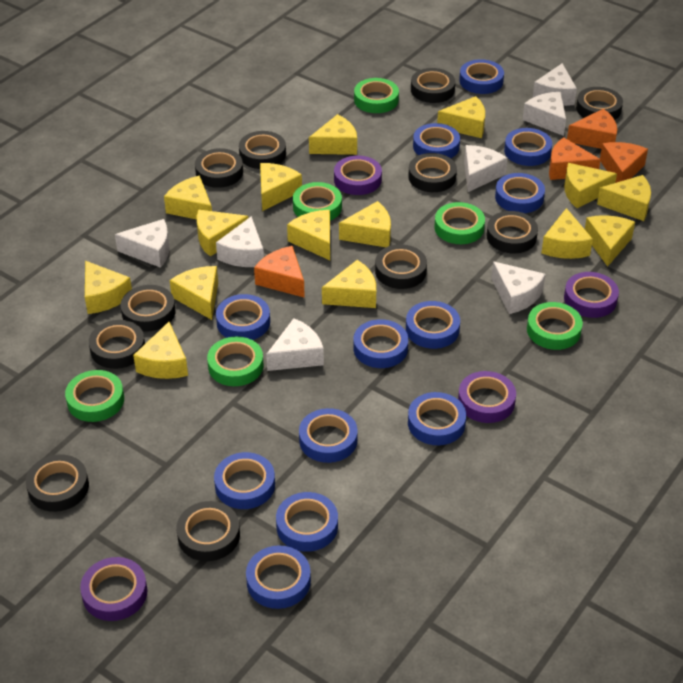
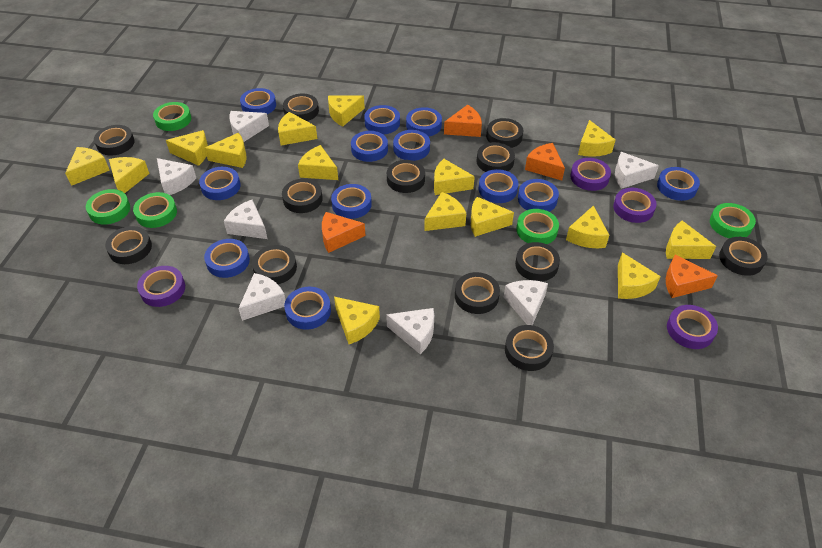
black tape: 11 -> 12
green tape: 6 -> 5

